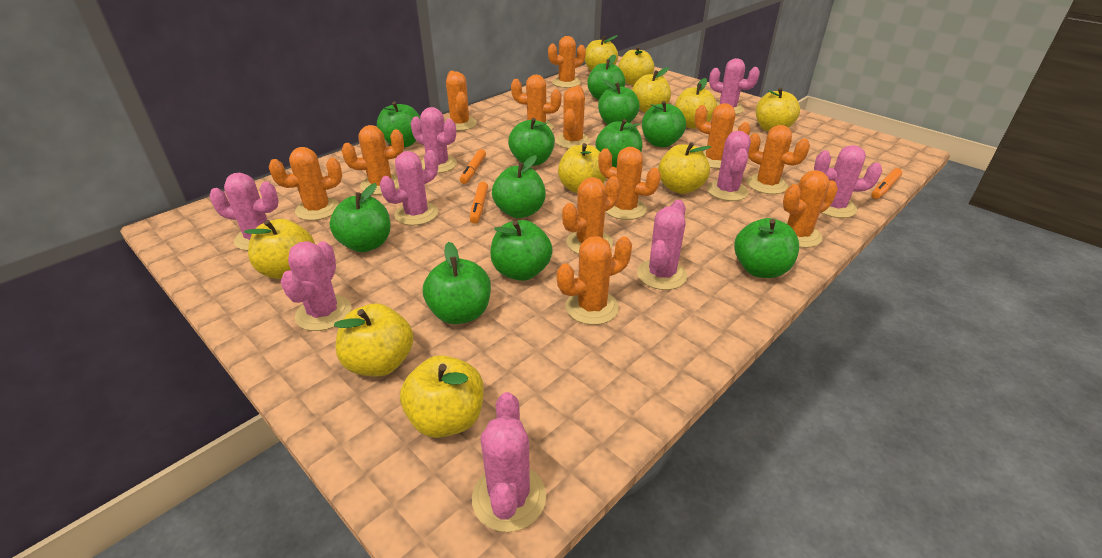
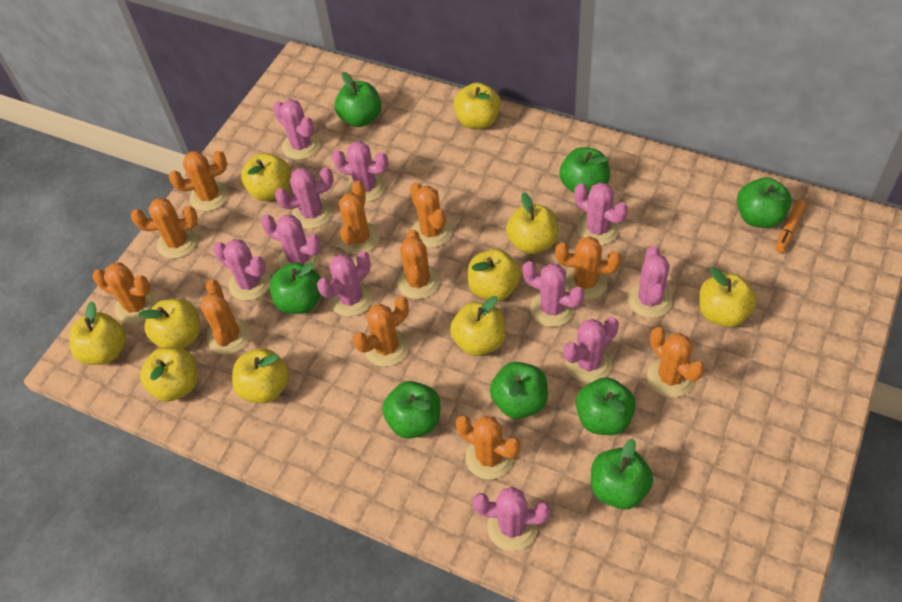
green apple: 11 -> 8
orange cactus: 12 -> 11
orange marker: 3 -> 1
pink cactus: 9 -> 11

